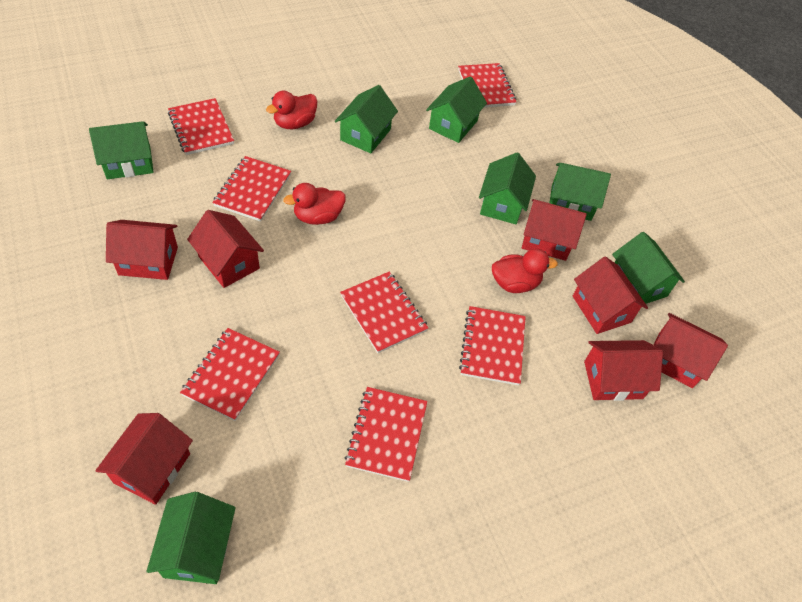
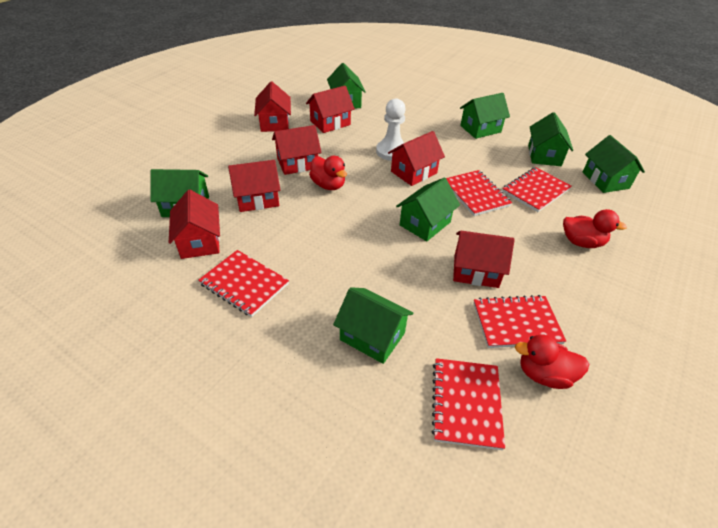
red notebook: 7 -> 5
white pawn: 0 -> 1

